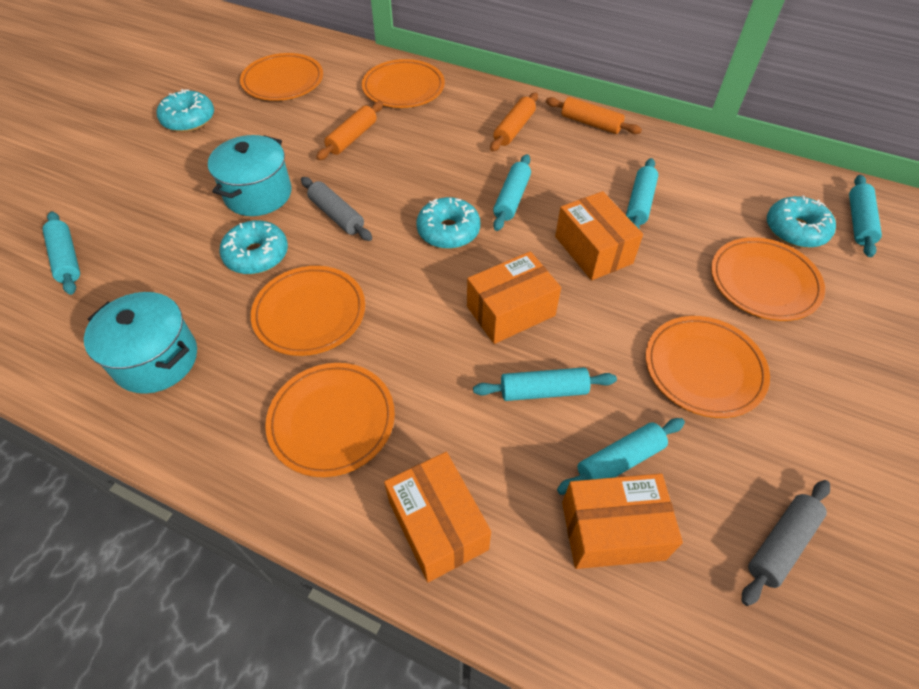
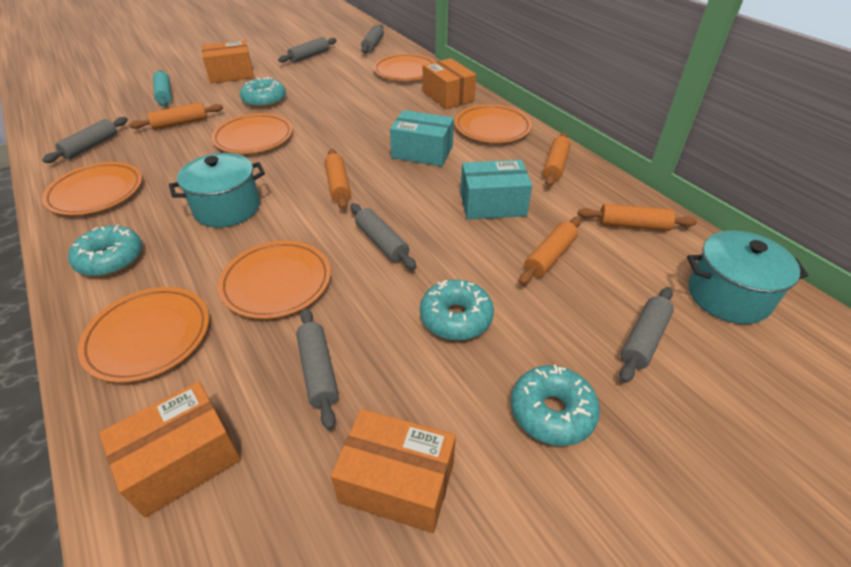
grey rolling pin: 2 -> 6
orange rolling pin: 3 -> 5
turquoise box: 0 -> 2
turquoise rolling pin: 6 -> 1

